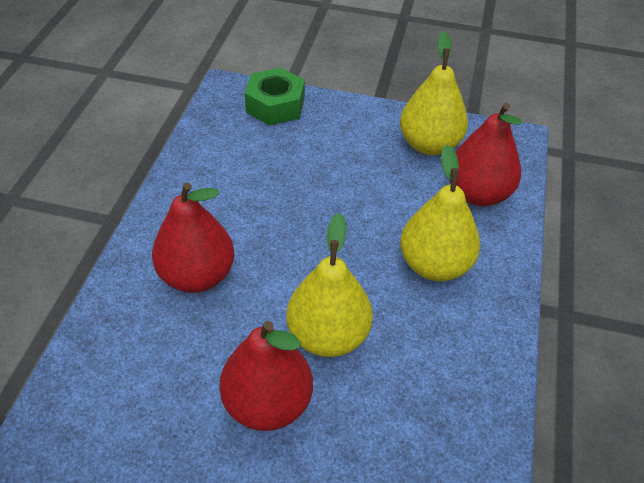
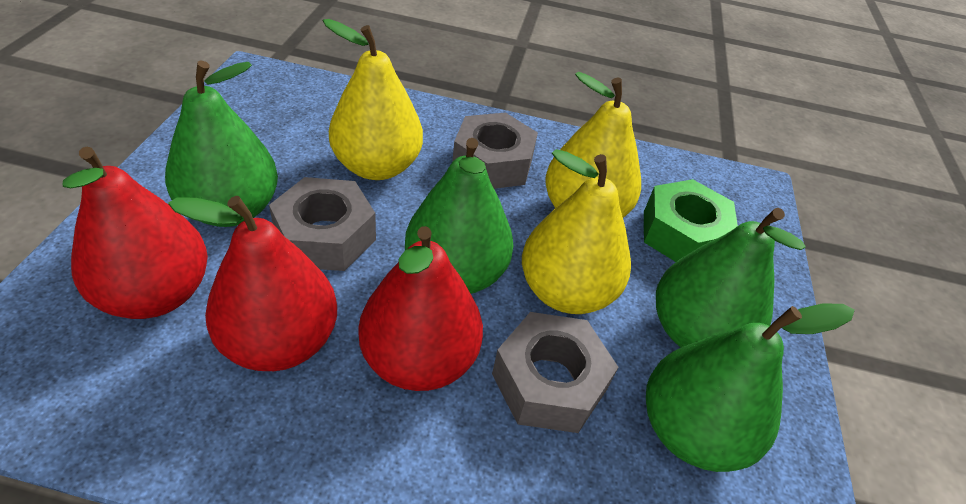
green pear: 0 -> 4
grey nut: 0 -> 3

